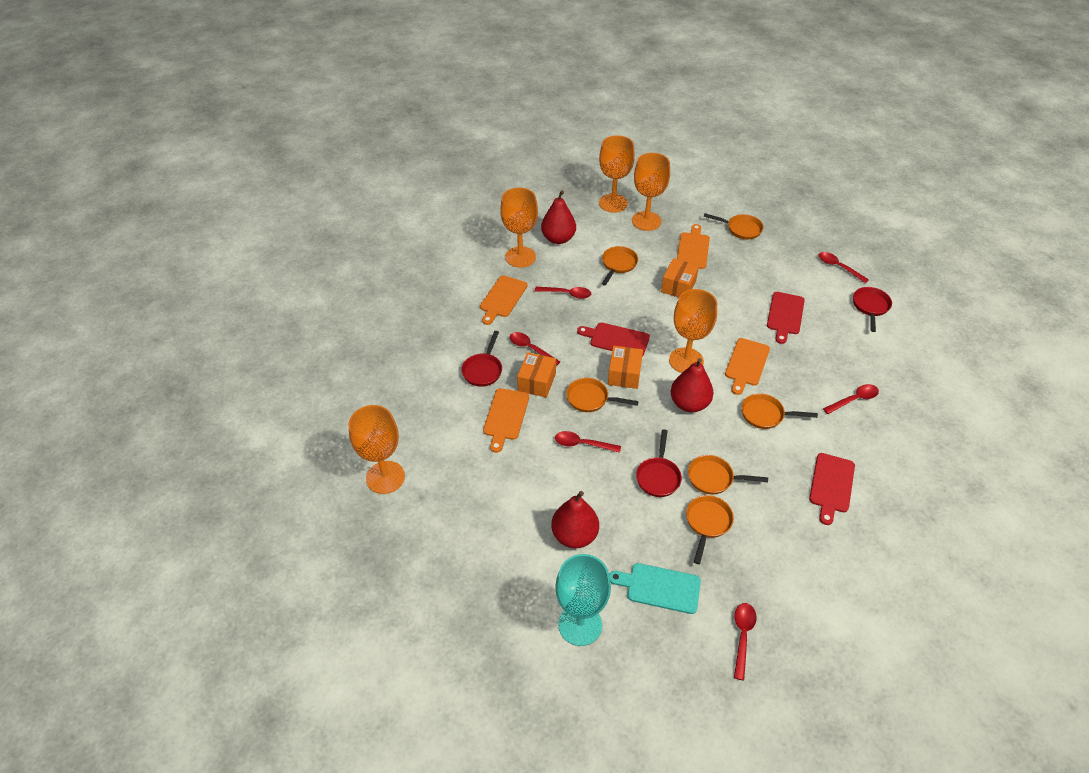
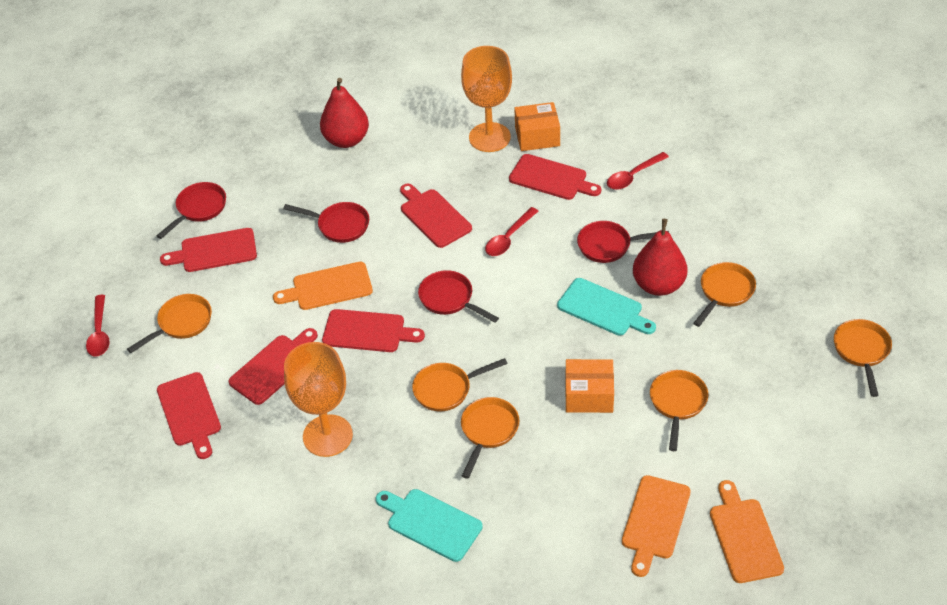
orange box: 3 -> 2
orange cutting board: 4 -> 3
orange goblet: 5 -> 2
red cutting board: 3 -> 6
red pan: 3 -> 4
red pear: 3 -> 2
red spoon: 6 -> 3
turquoise cutting board: 1 -> 2
turquoise goblet: 1 -> 0

